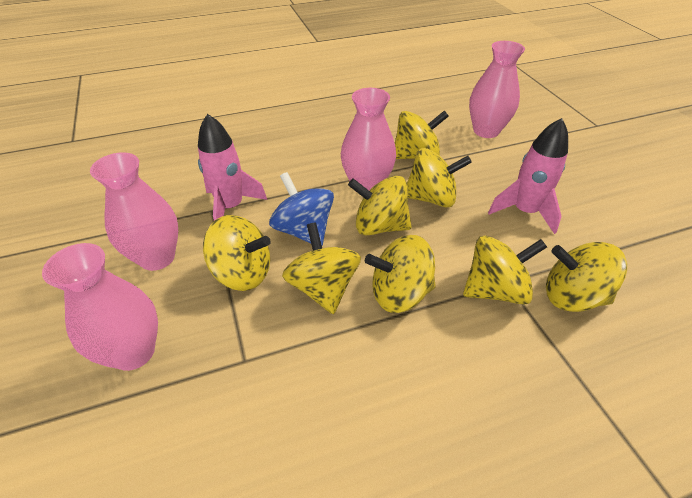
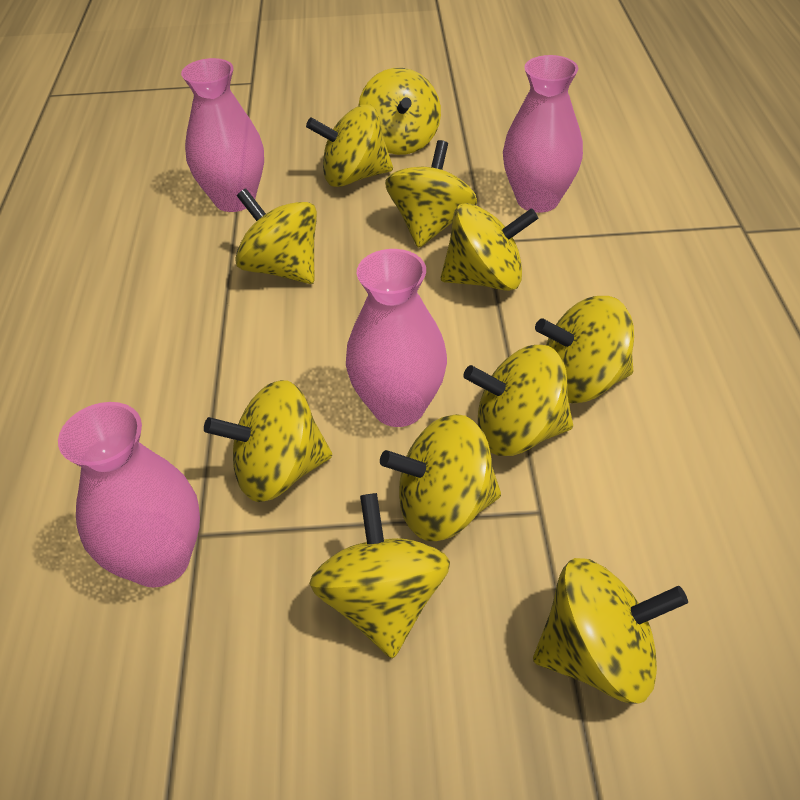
blue spinning top: 1 -> 0
pink rocket: 2 -> 0
yellow spinning top: 8 -> 11

